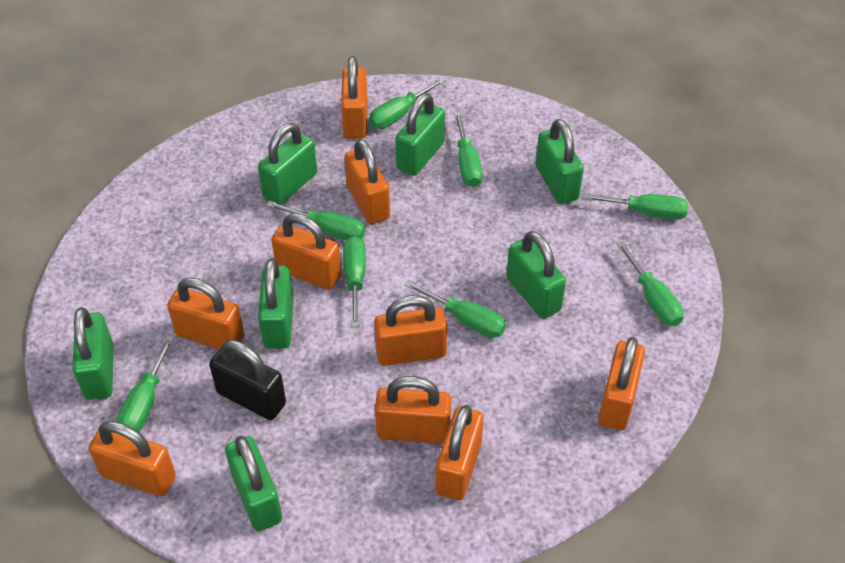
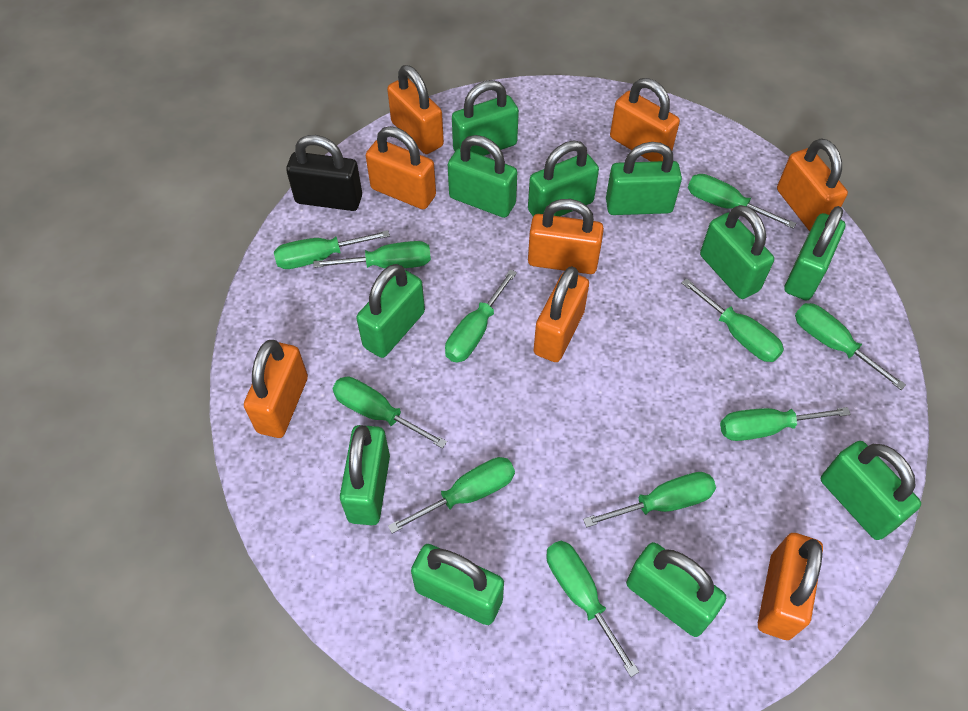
green padlock: 7 -> 11
green screwdriver: 8 -> 11
orange padlock: 9 -> 8

